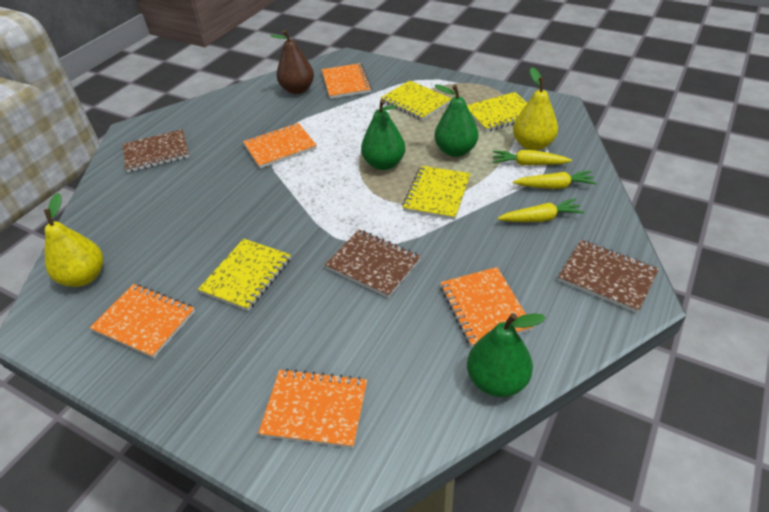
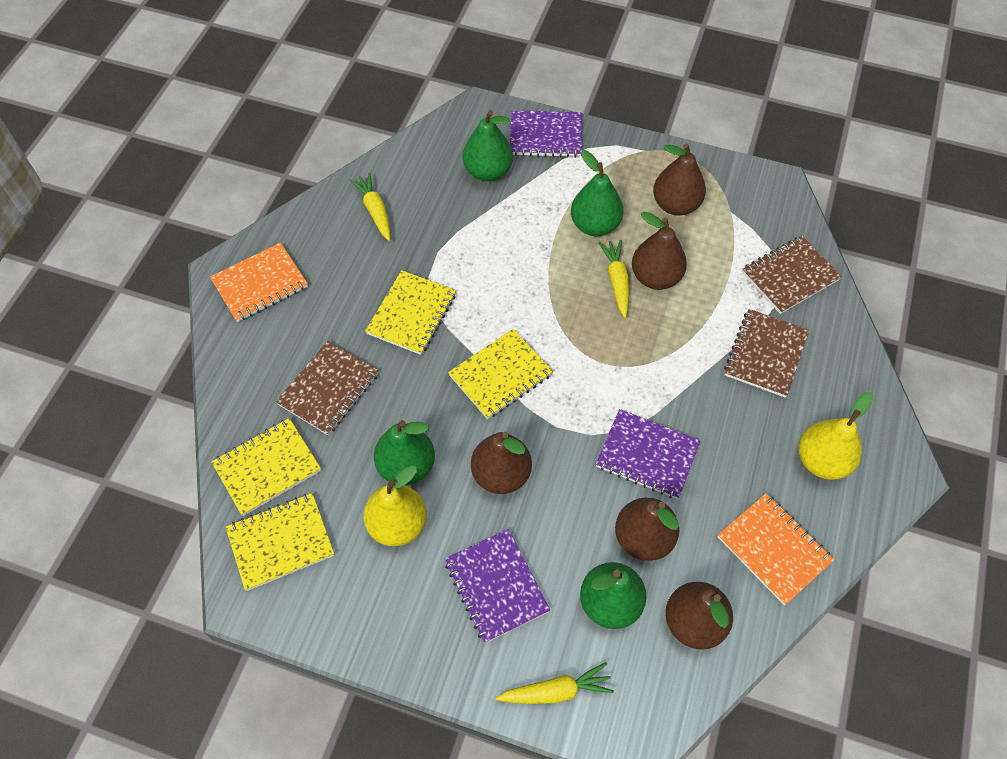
brown pear: 1 -> 5
green pear: 3 -> 4
orange notebook: 5 -> 2
purple notebook: 0 -> 3

